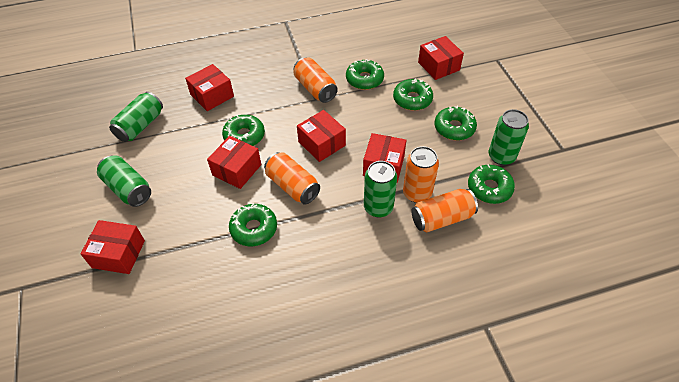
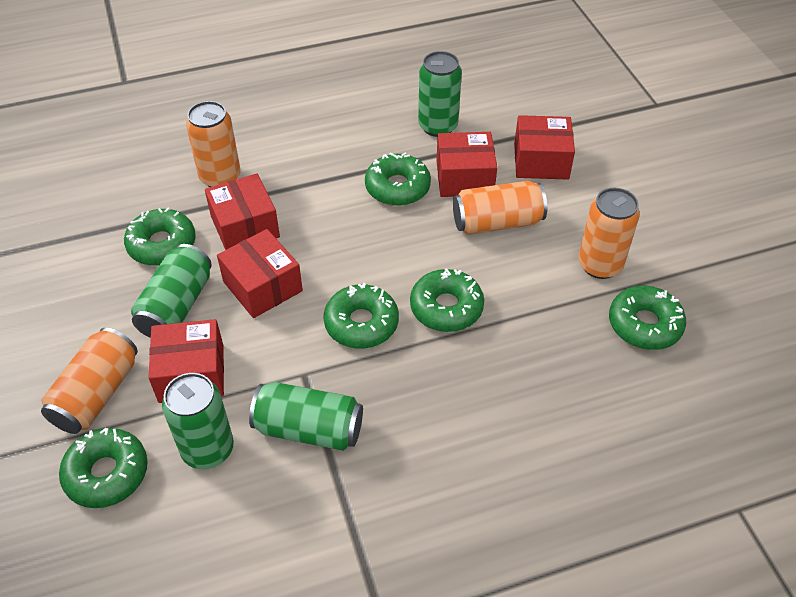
red box: 6 -> 5

